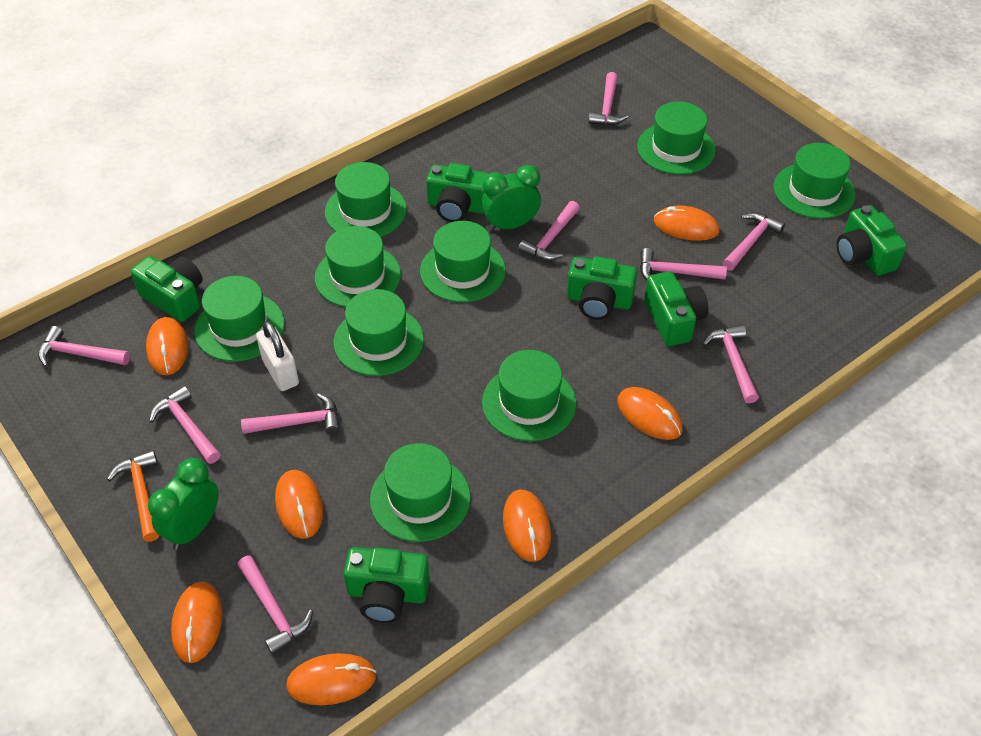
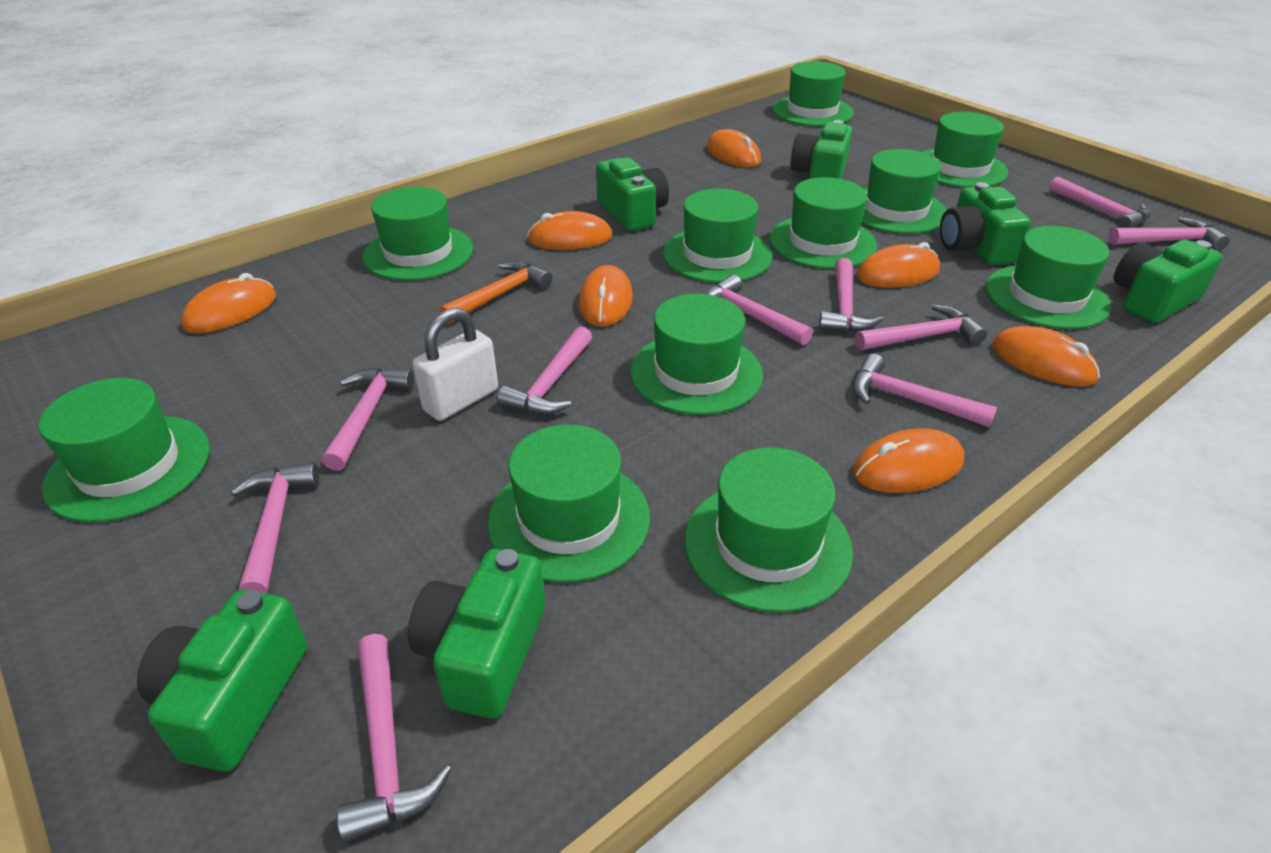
green clock: 2 -> 0
green hat: 9 -> 11
pink hammer: 9 -> 10

